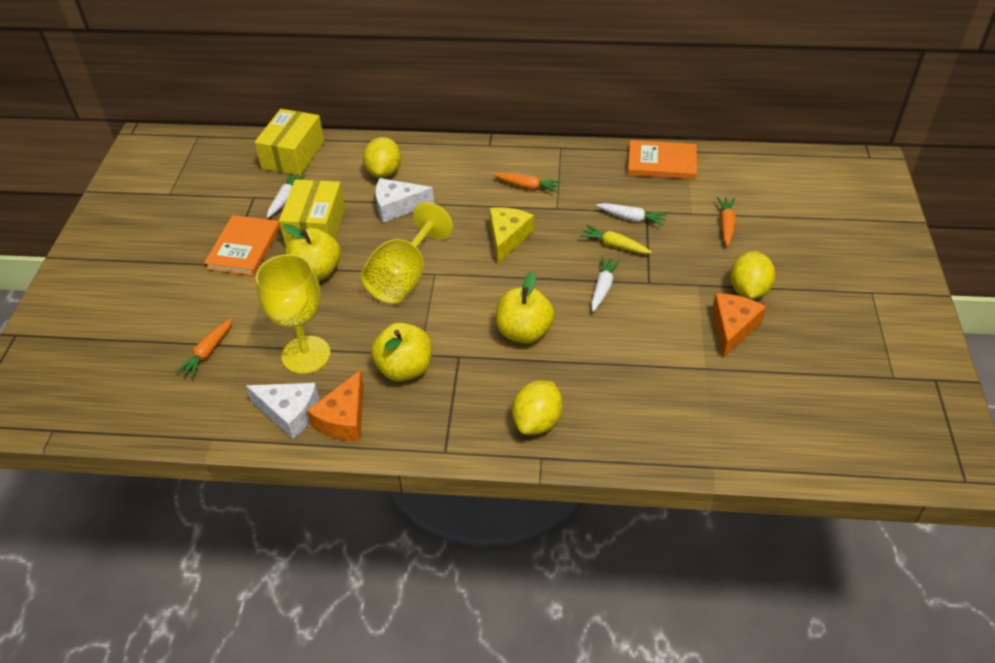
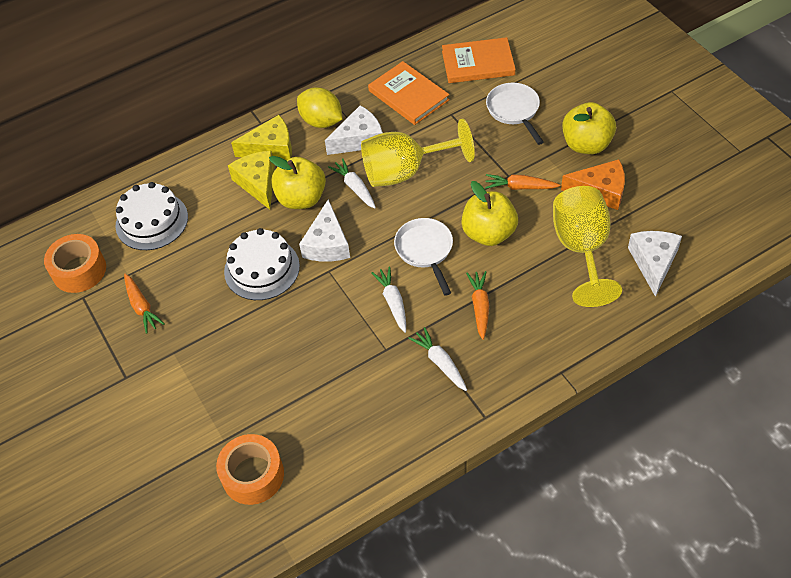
orange cheese: 2 -> 1
orange tape: 0 -> 2
white cake: 0 -> 2
white cheese: 2 -> 3
white pan: 0 -> 2
yellow box: 2 -> 0
yellow carrot: 1 -> 0
yellow cheese: 1 -> 2
yellow lemon: 3 -> 1

